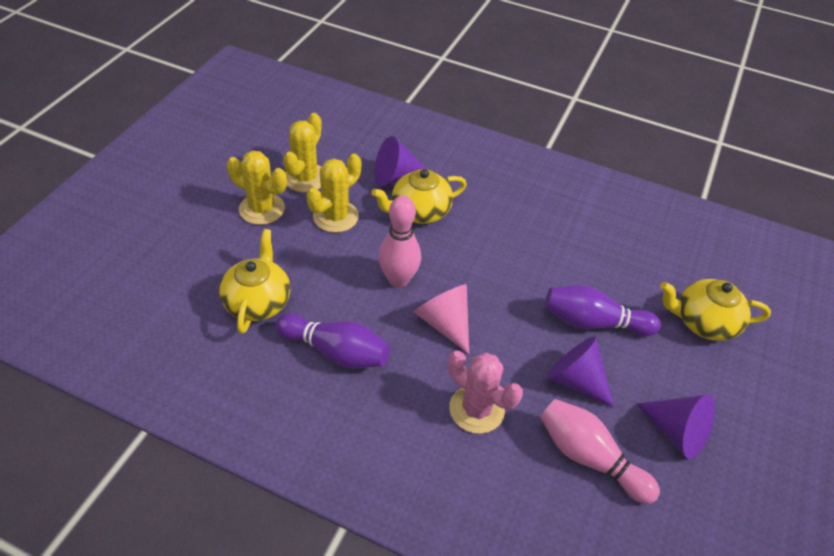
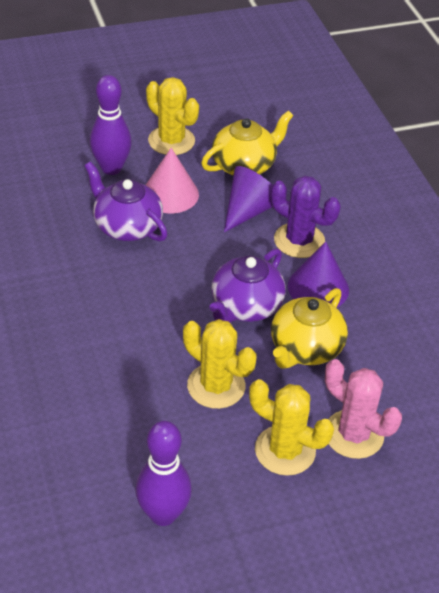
pink bowling pin: 2 -> 0
purple cactus: 0 -> 1
purple cone: 3 -> 2
purple teapot: 0 -> 2
yellow teapot: 3 -> 2

